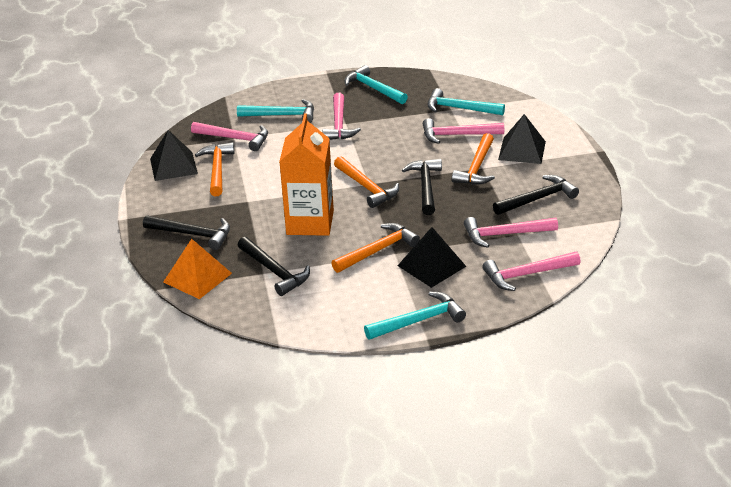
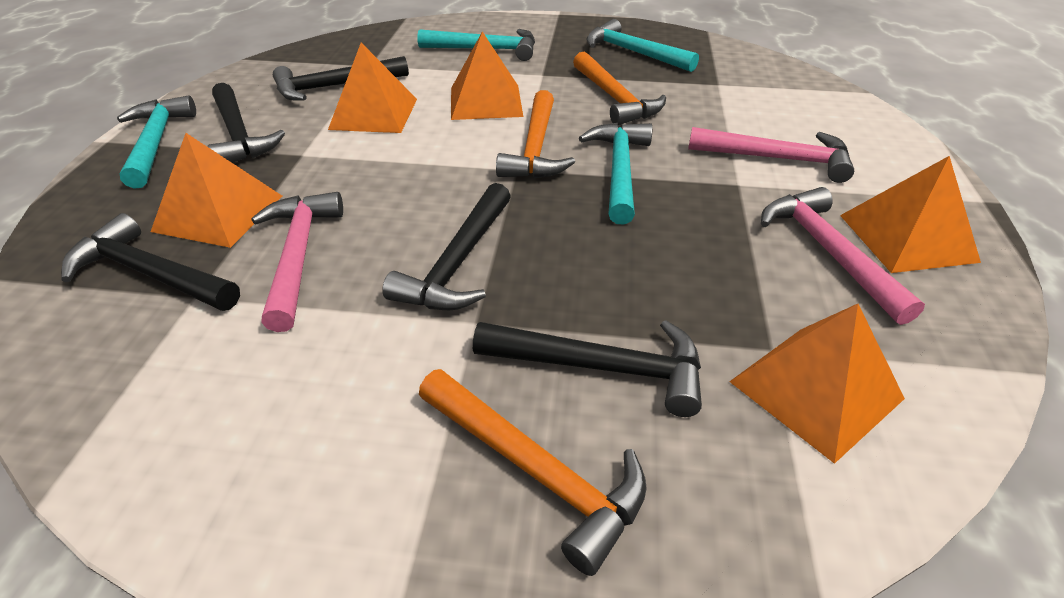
black hammer: 4 -> 5
black pyramid: 3 -> 0
orange carton: 1 -> 0
orange hammer: 4 -> 3
orange pyramid: 1 -> 5
pink hammer: 5 -> 3

